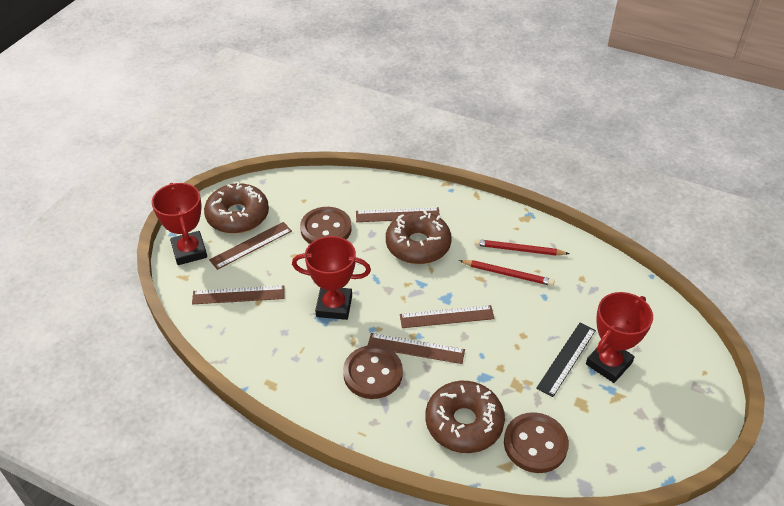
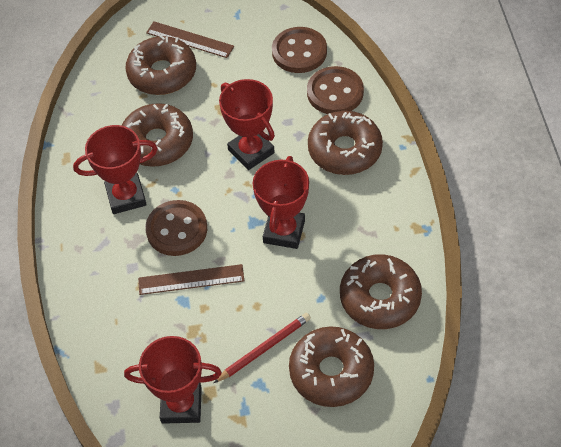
black ruler: 1 -> 0
brown donut: 3 -> 5
brown ruler: 5 -> 2
red pencil: 2 -> 1
red trophy: 3 -> 4

